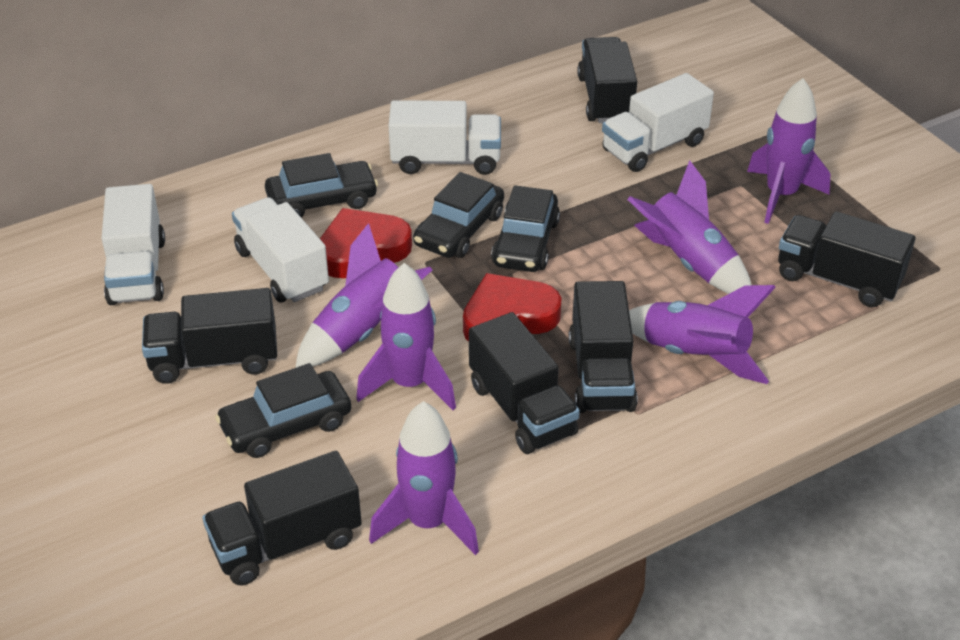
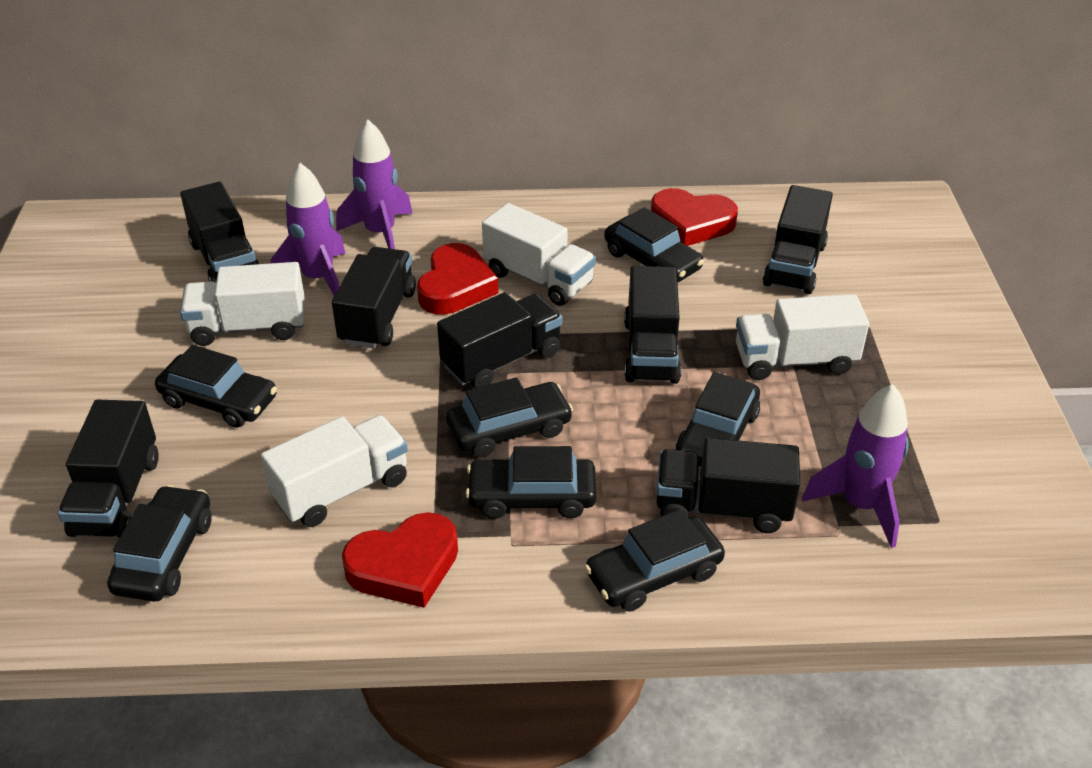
black car: 4 -> 7
black truck: 6 -> 7
purple rocket: 6 -> 3
red heart: 2 -> 3

